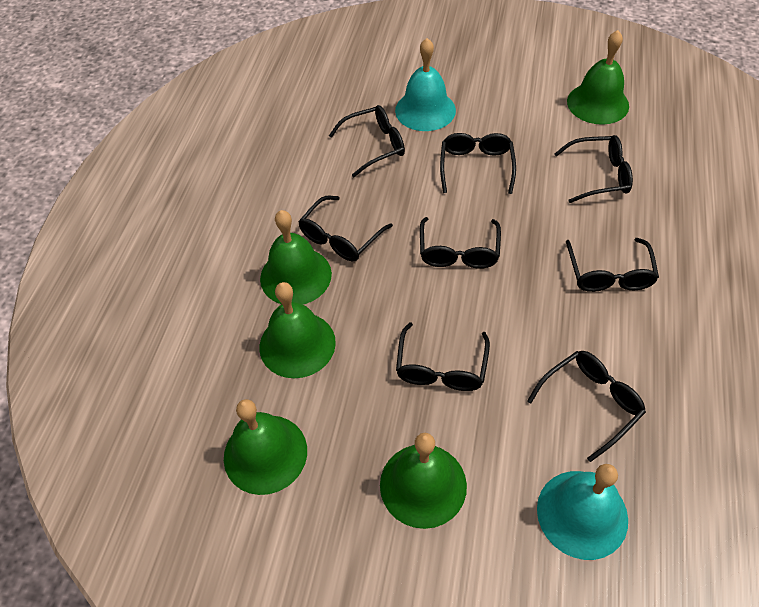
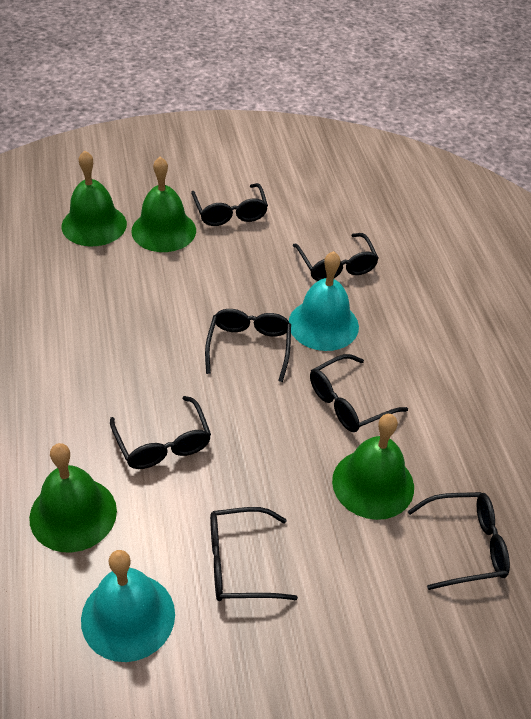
black glasses: 8 -> 7
green bell: 5 -> 4

